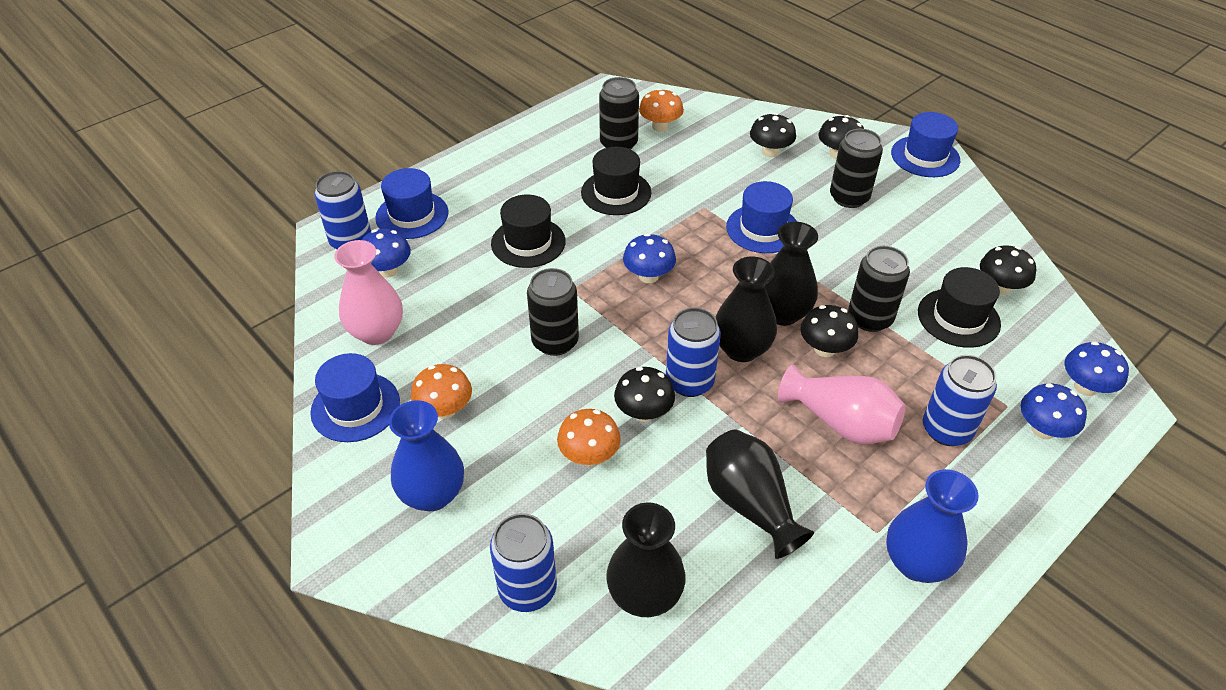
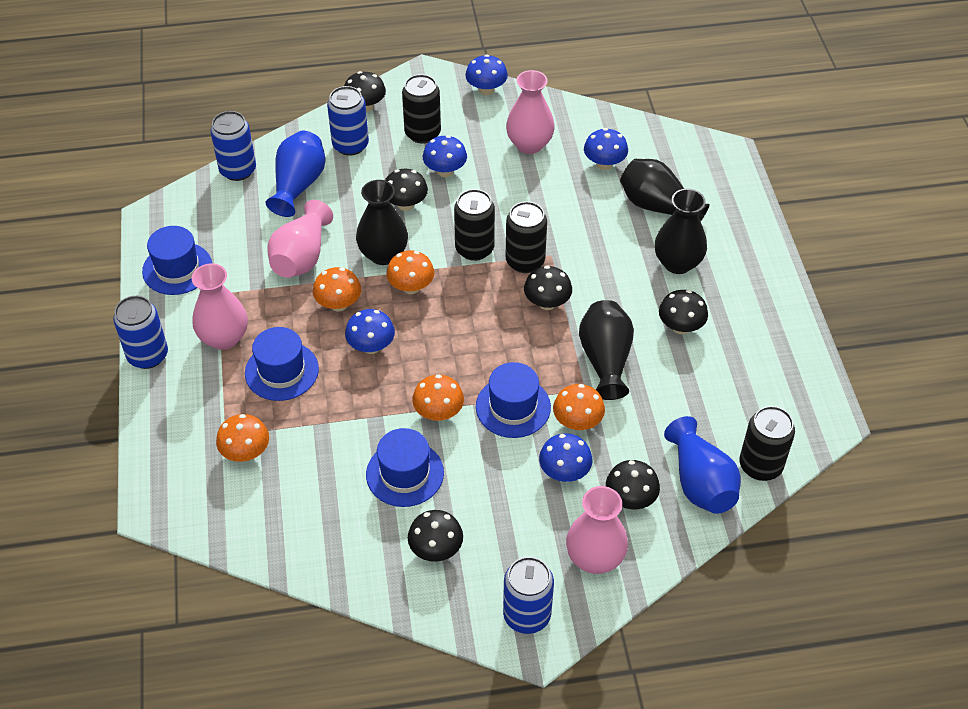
black hat: 3 -> 0
black mushroom: 5 -> 6
blue mushroom: 4 -> 5
orange mushroom: 3 -> 5
pink vase: 2 -> 4

